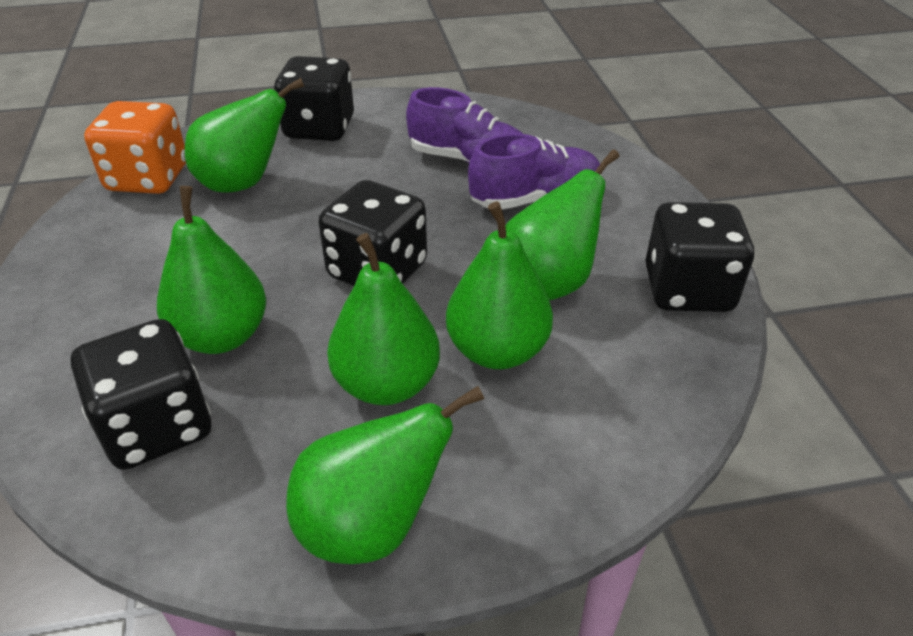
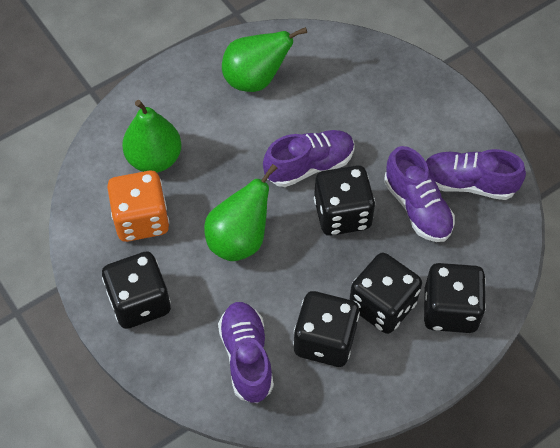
black dice: 4 -> 5
green pear: 6 -> 3
purple shoe: 2 -> 4

